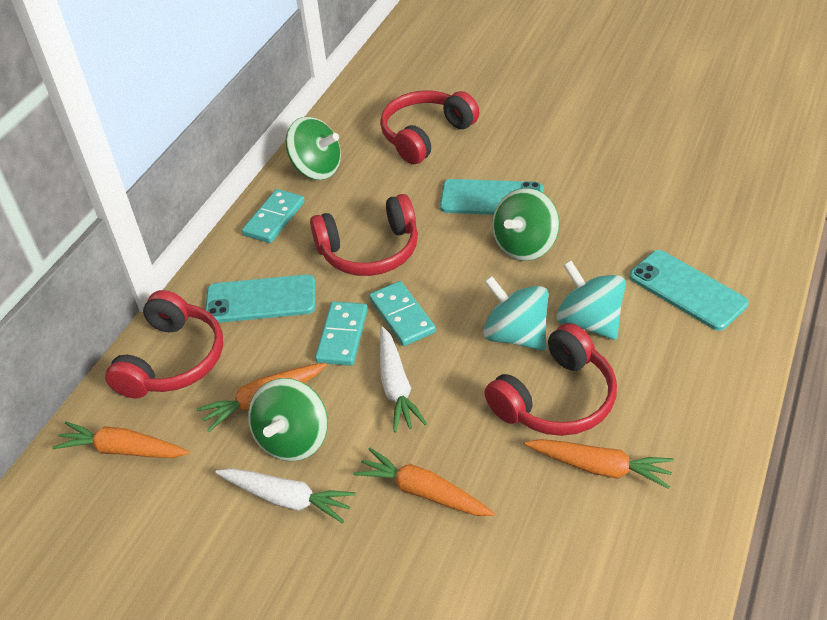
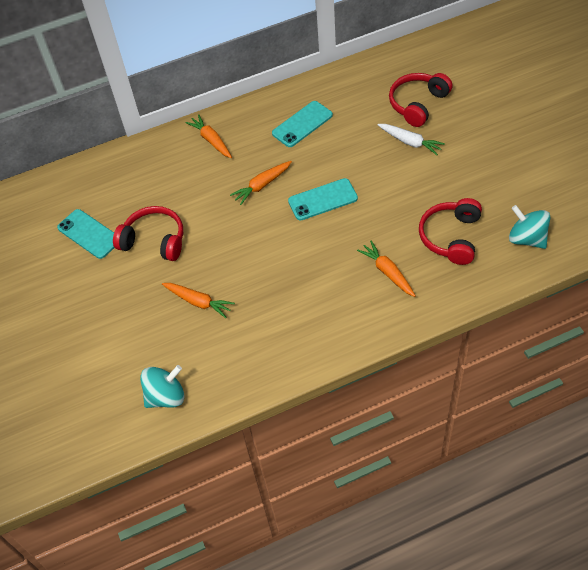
green spinning top: 3 -> 0
red headphones: 4 -> 3
turquoise domino: 3 -> 0
white carrot: 2 -> 1

